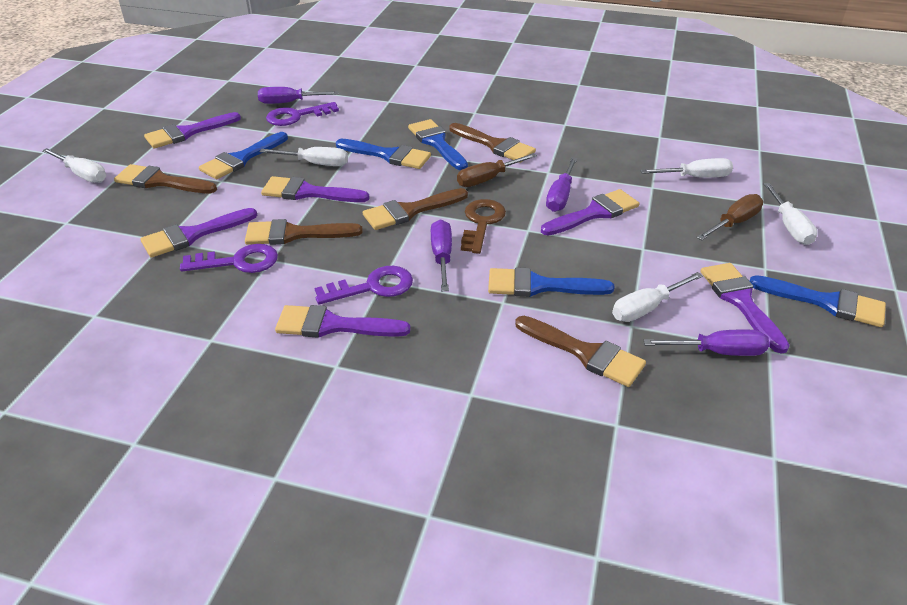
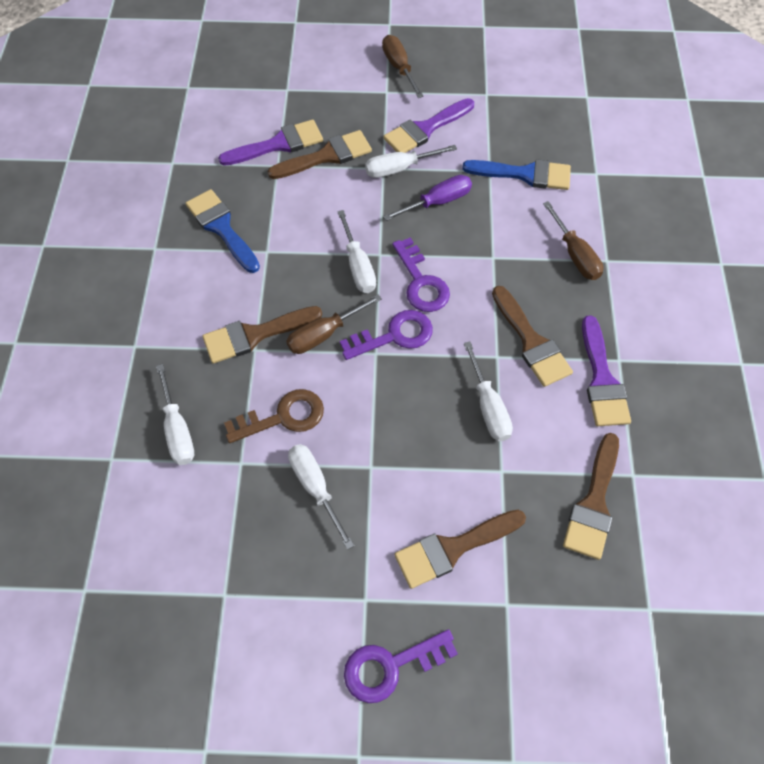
blue brush: 5 -> 2
brown screwdriver: 2 -> 3
purple brush: 6 -> 3
purple screwdriver: 4 -> 1

